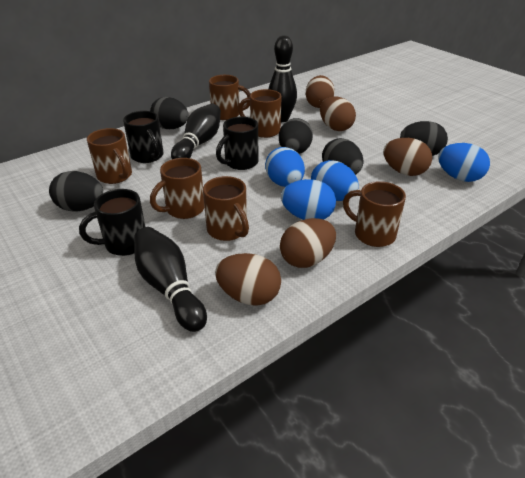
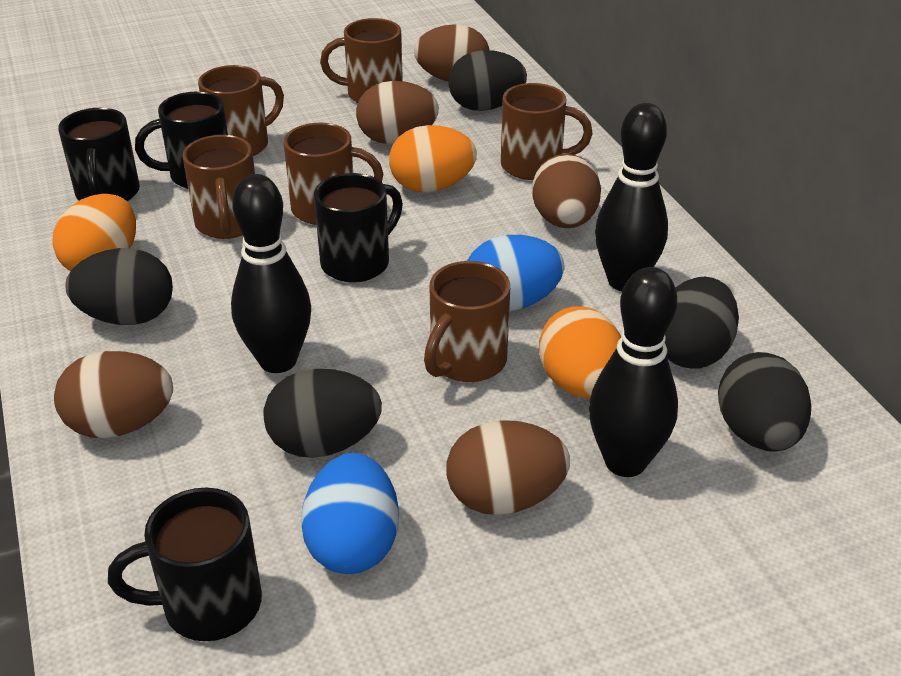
black mug: 3 -> 4
blue egg: 4 -> 2
orange egg: 0 -> 3

